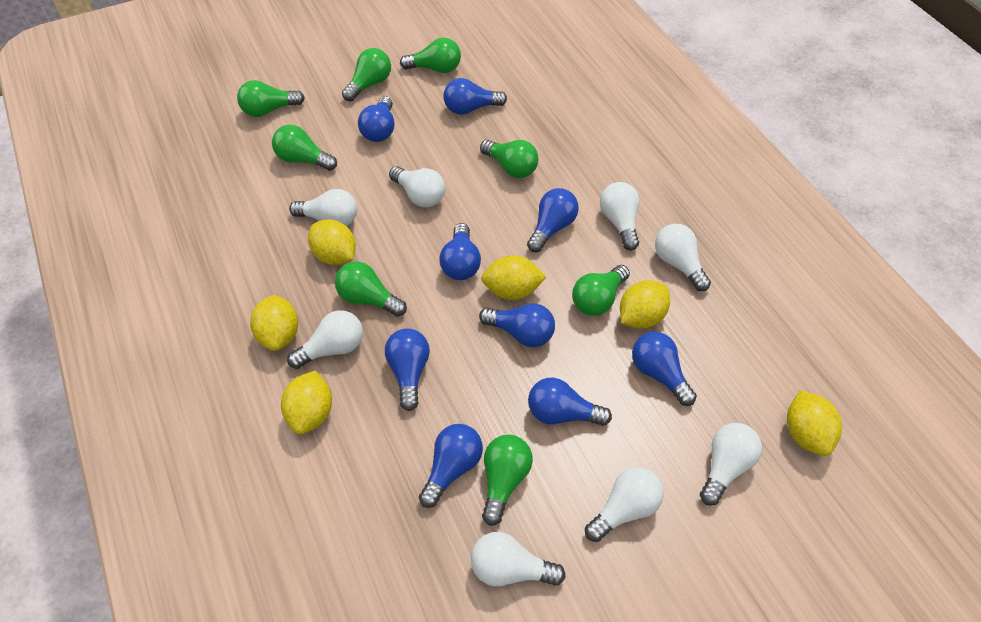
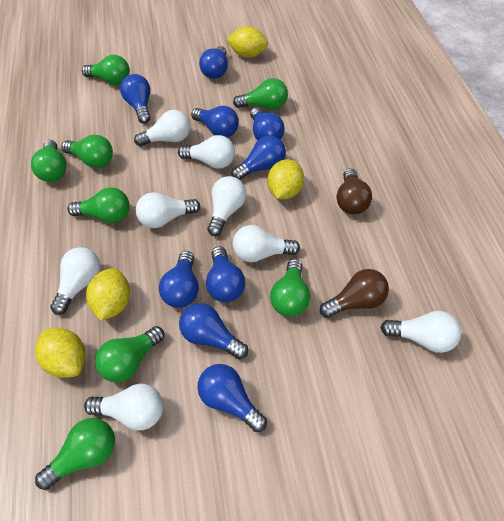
brown light bulb: 0 -> 2
yellow lemon: 6 -> 4

